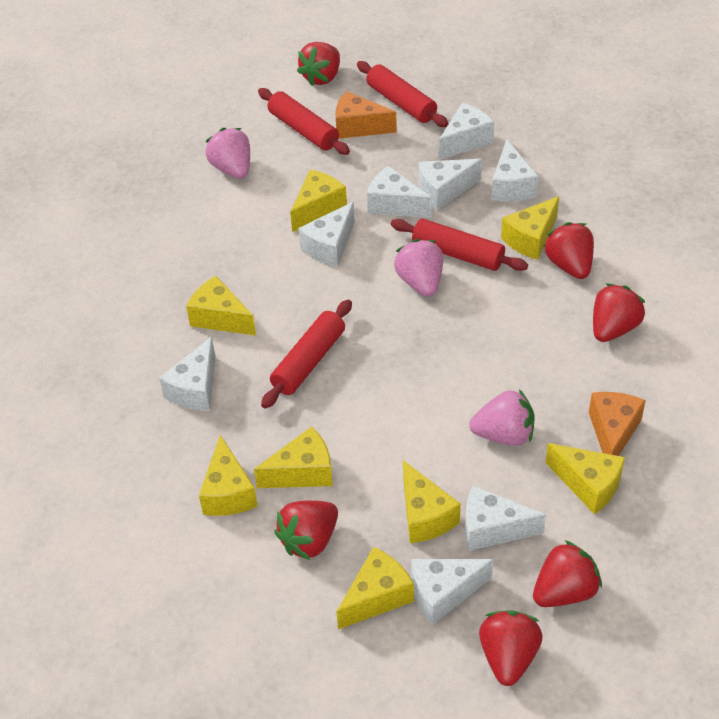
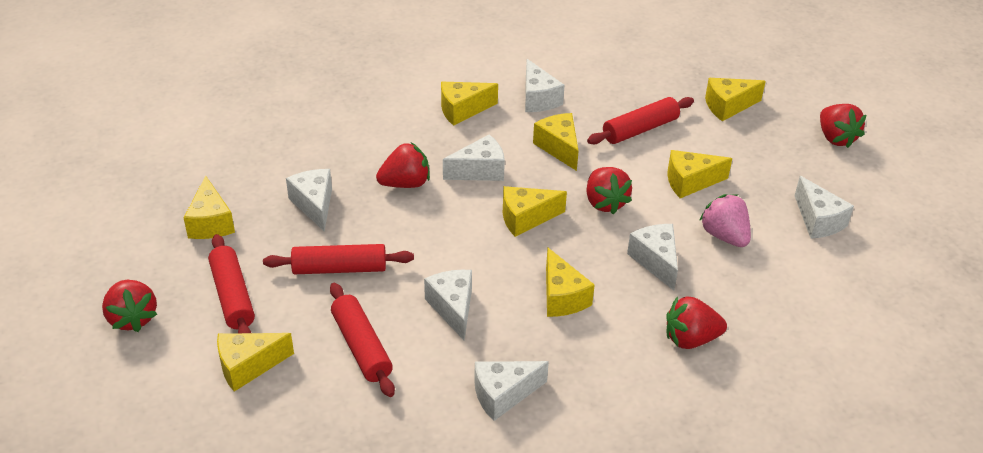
orange cheese: 2 -> 0
pink strawberry: 3 -> 1
red strawberry: 6 -> 5
white cheese: 8 -> 7

